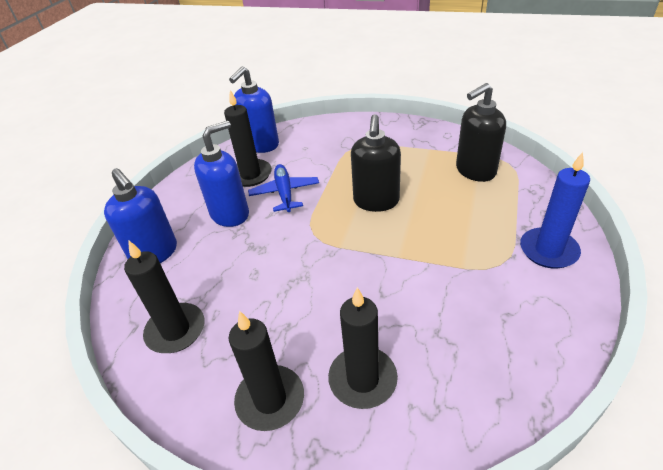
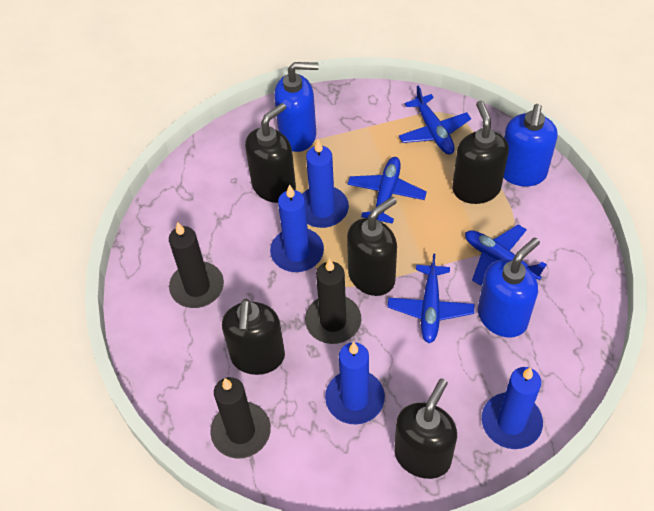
black candle: 4 -> 3
black soap dispenser: 2 -> 5
blue candle: 1 -> 4
blue plane: 1 -> 4

